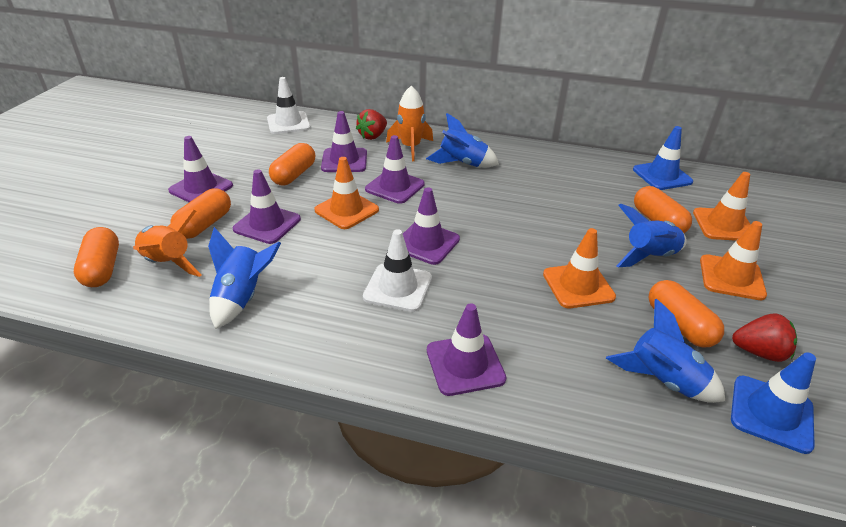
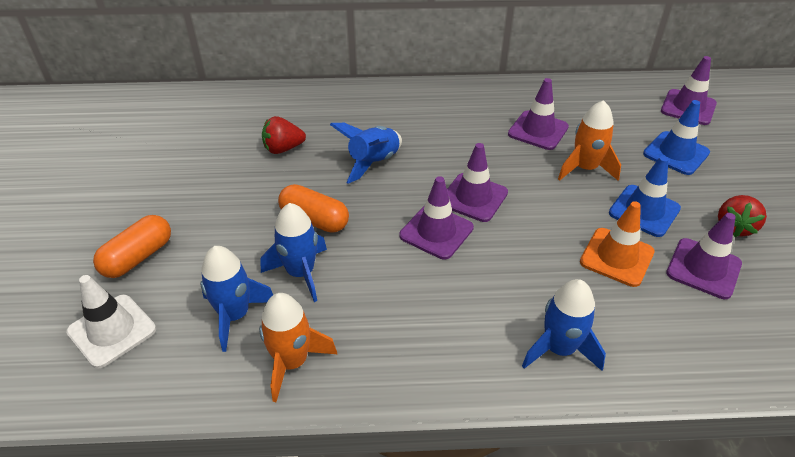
orange capsule: 5 -> 2
orange traffic cone: 4 -> 1
purple traffic cone: 6 -> 5
white traffic cone: 2 -> 1

